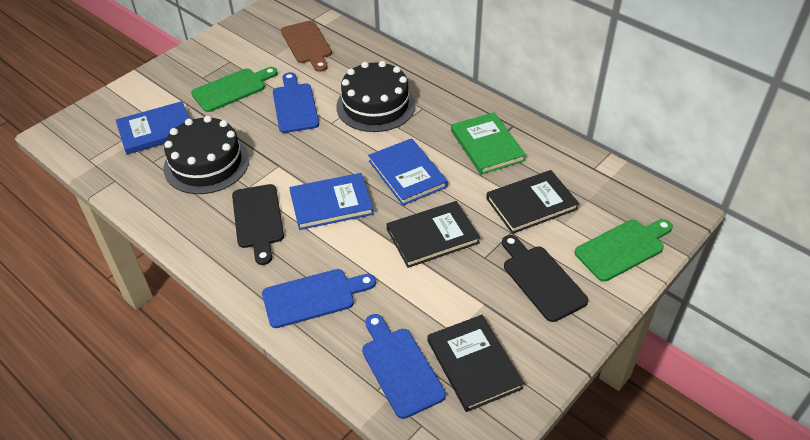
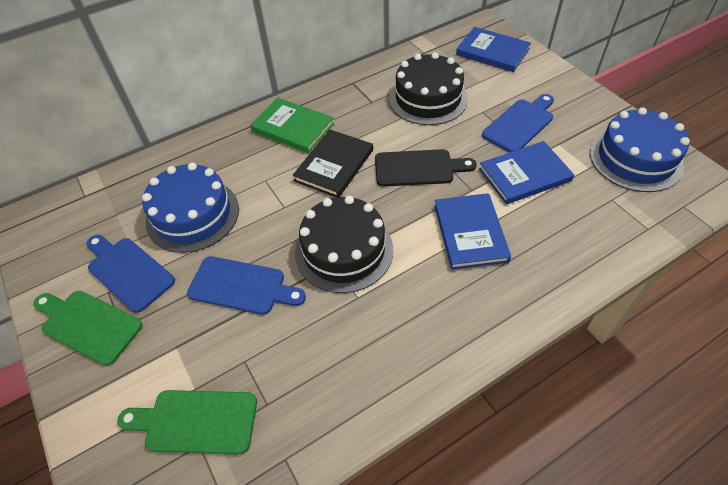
black book: 3 -> 1
black cutting board: 2 -> 1
blue cake: 0 -> 2
brown cutting board: 1 -> 0

